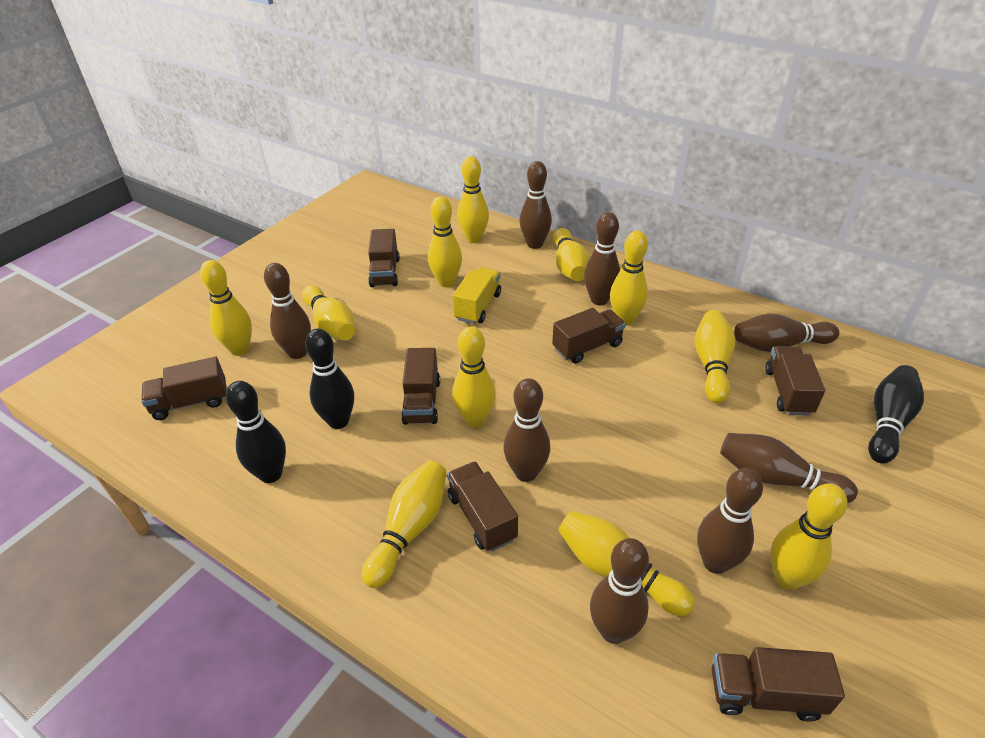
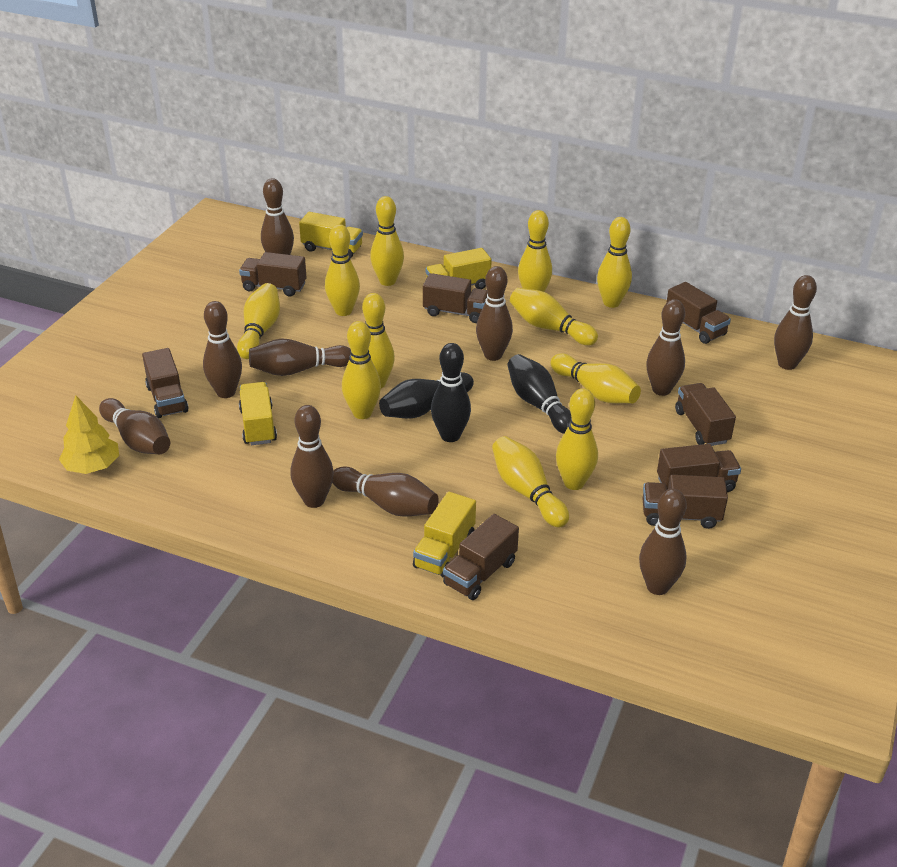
brown bowling pin: 8 -> 10
brown truck: 7 -> 8
yellow tree: 0 -> 1
yellow truck: 1 -> 4

